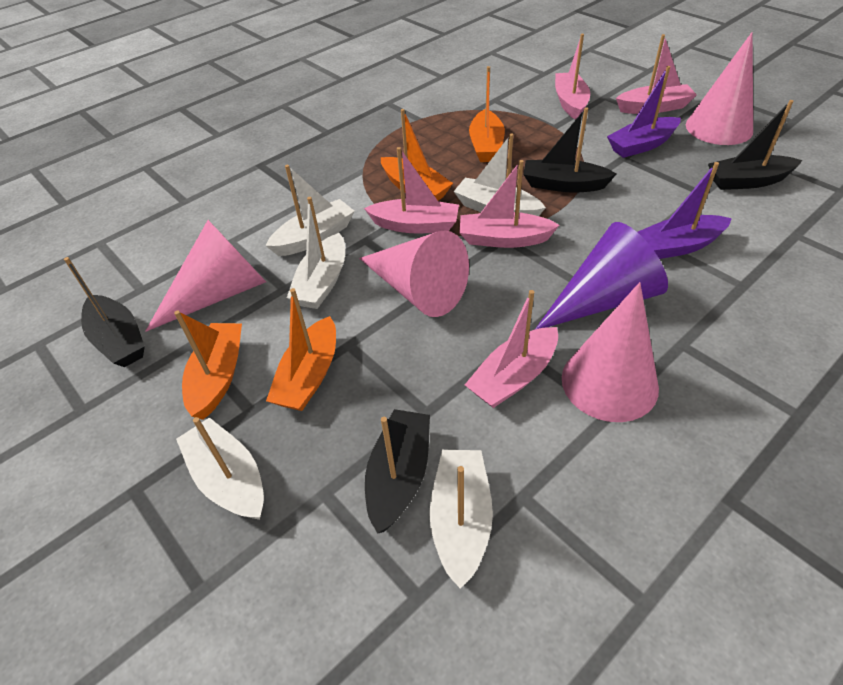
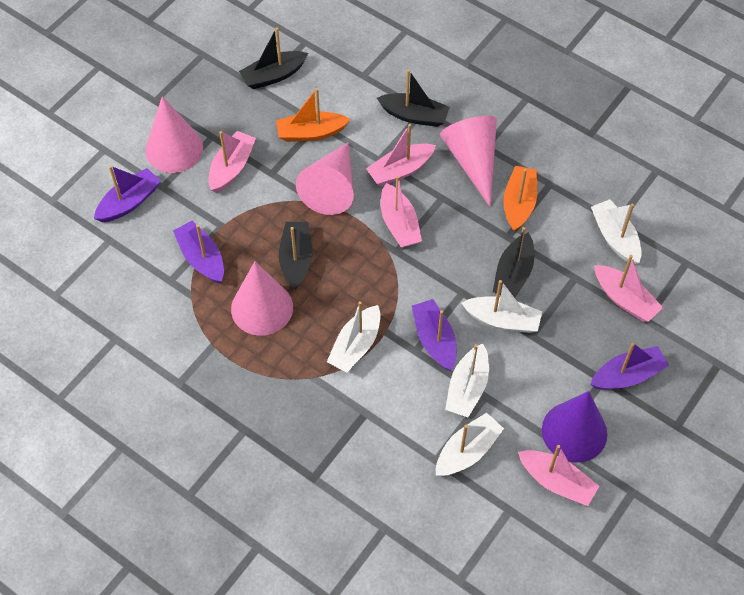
orange boat: 4 -> 2
purple boat: 2 -> 4

